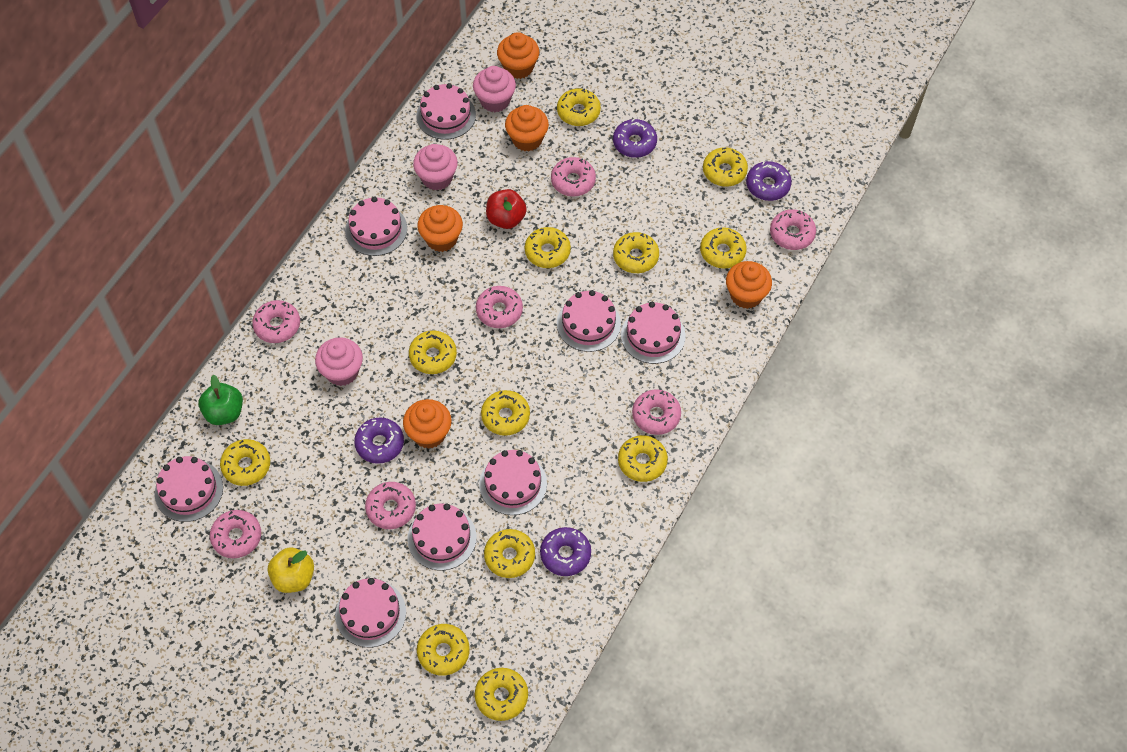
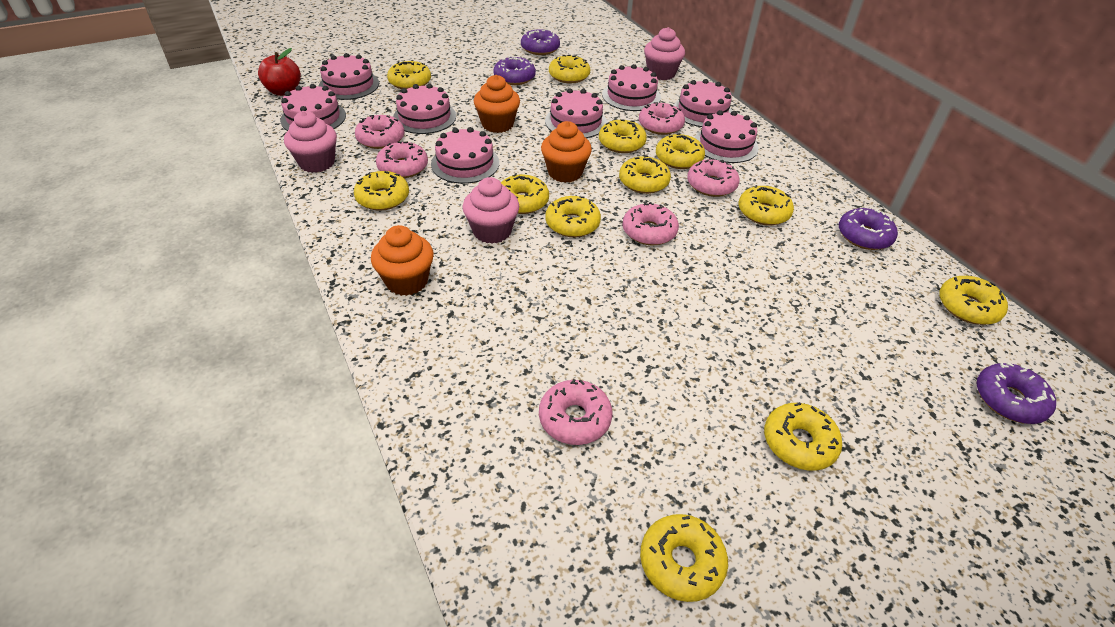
green apple: 1 -> 0
orange cupcake: 5 -> 3
pink donut: 7 -> 6
yellow apple: 1 -> 0

